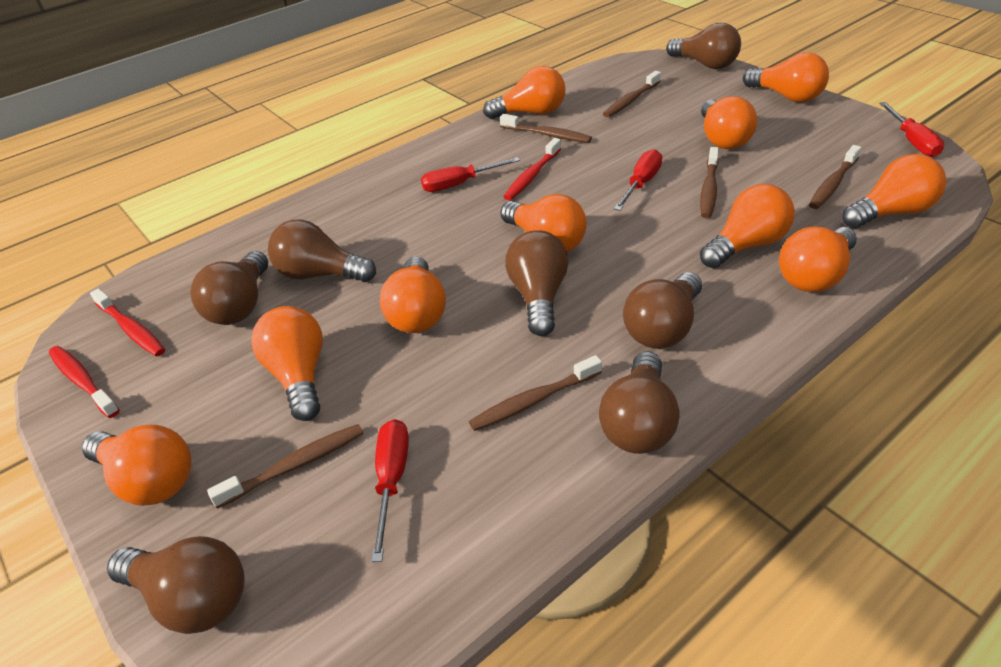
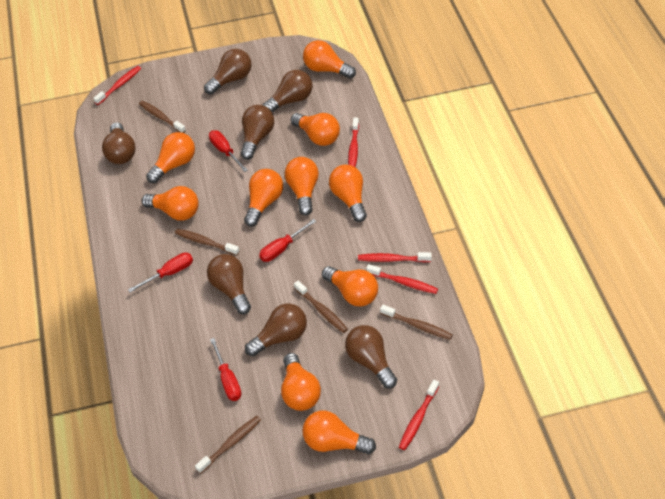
brown toothbrush: 6 -> 5
red toothbrush: 3 -> 5

